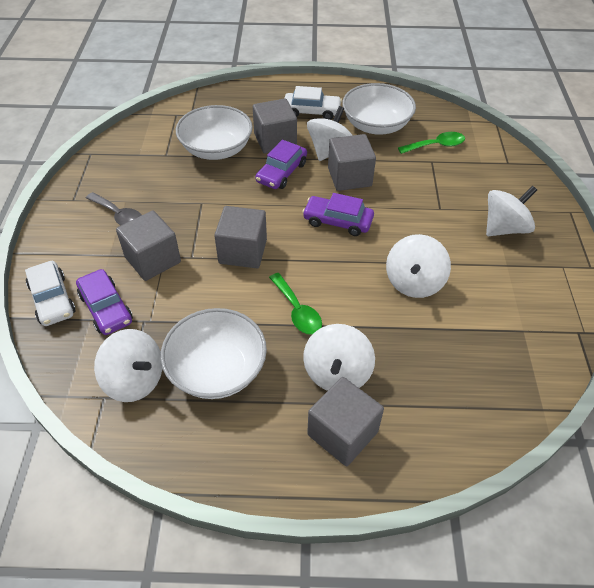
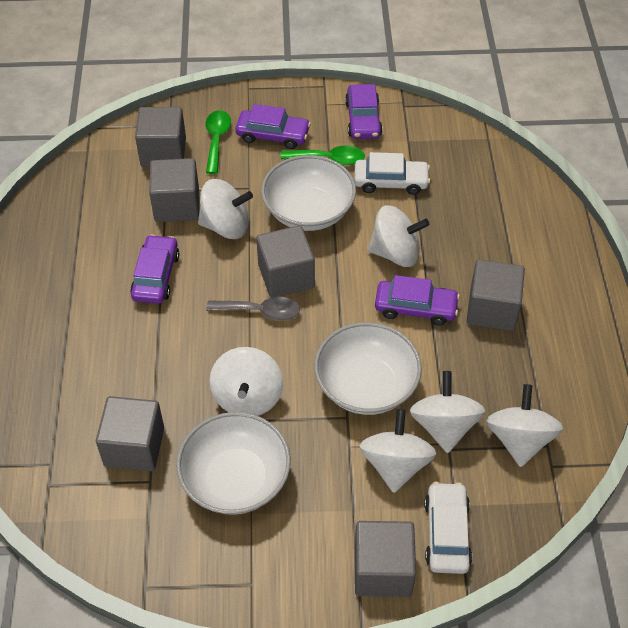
grey cube: 5 -> 6
purple car: 3 -> 4
white spinning top: 5 -> 6

